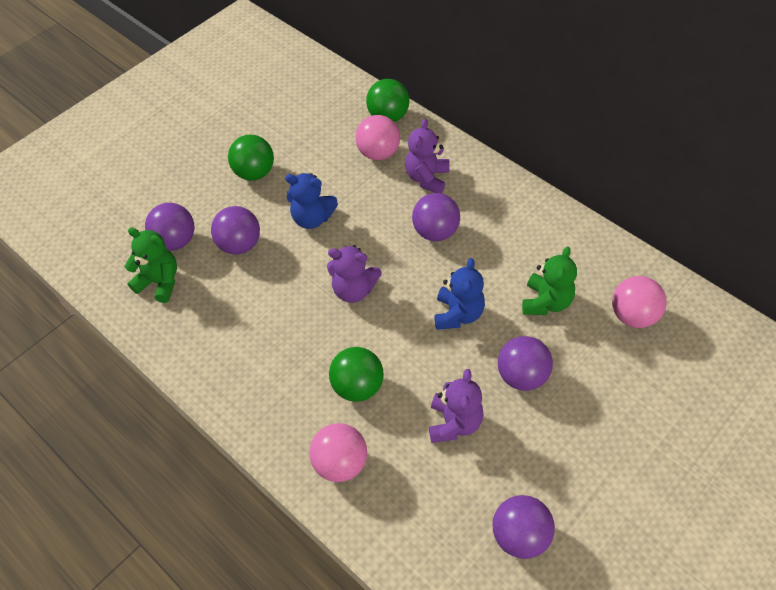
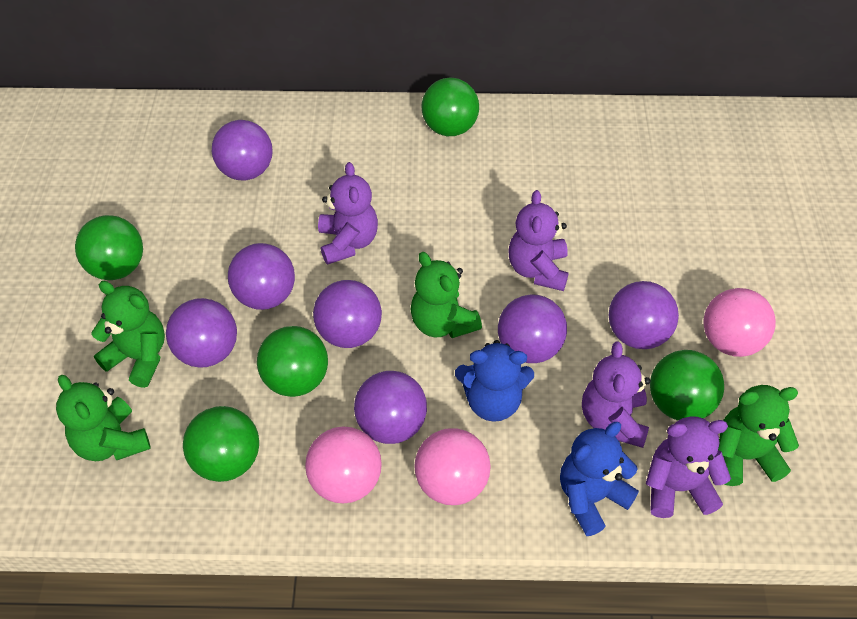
green ball: 3 -> 5
green teddy bear: 2 -> 4
purple ball: 5 -> 7
purple teddy bear: 3 -> 4

